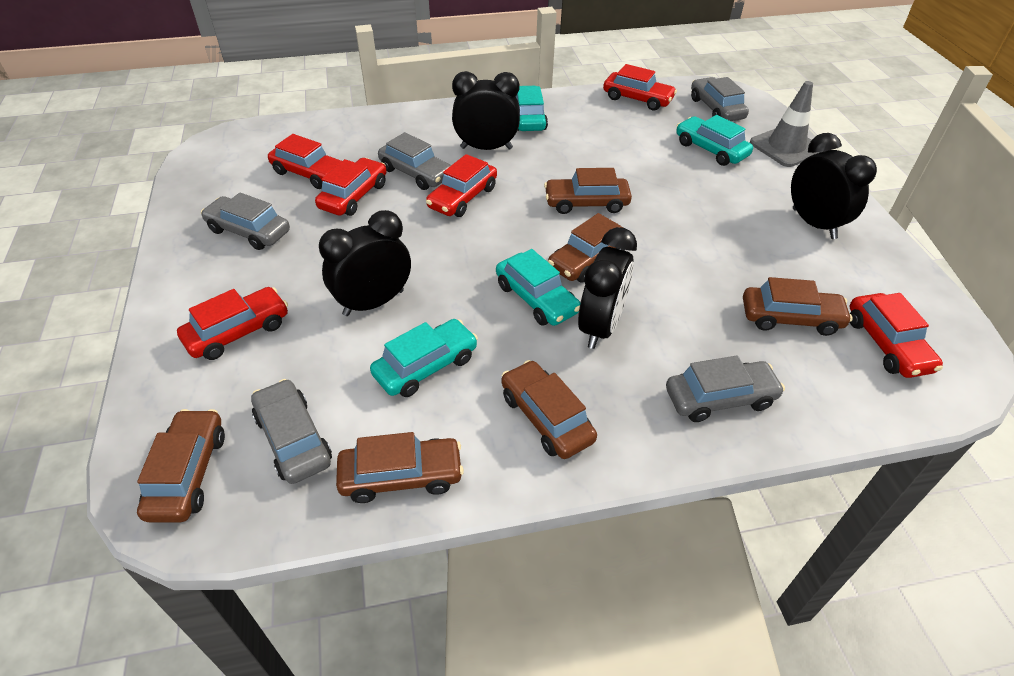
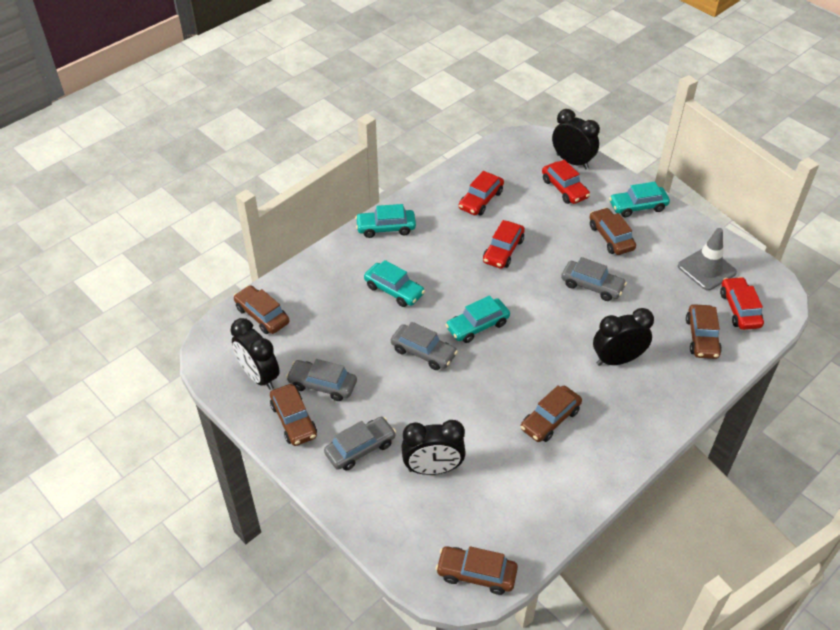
grey car: 5 -> 4
red car: 6 -> 4

